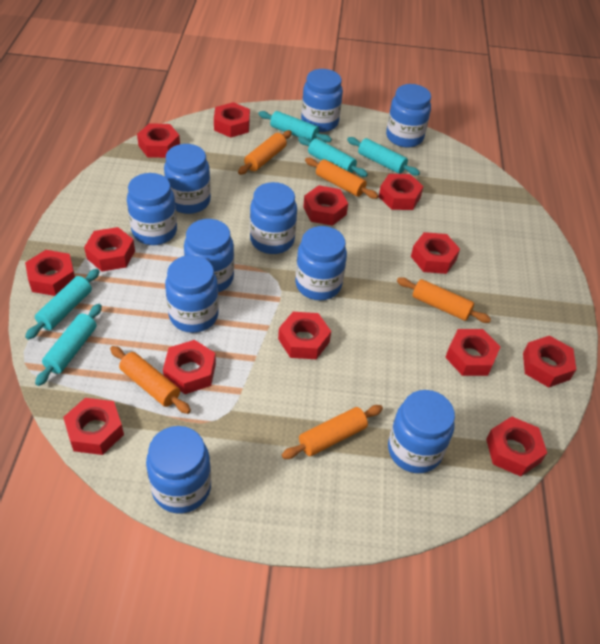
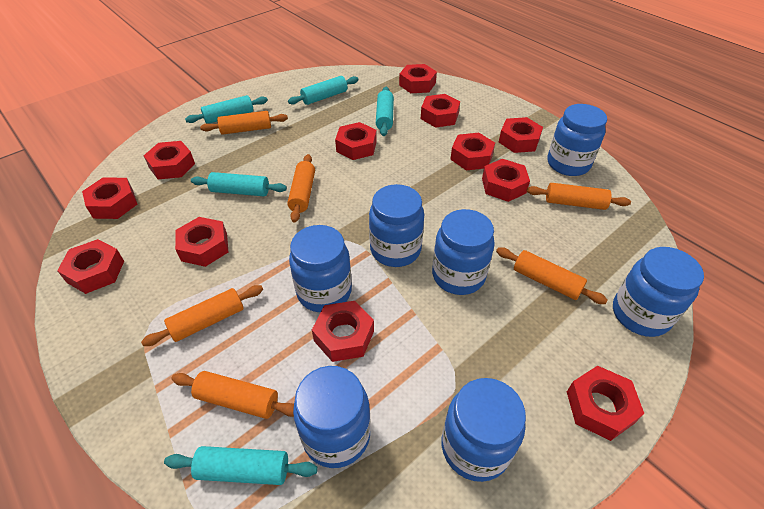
blue jar: 10 -> 7
orange rolling pin: 5 -> 6
red nut: 13 -> 12

